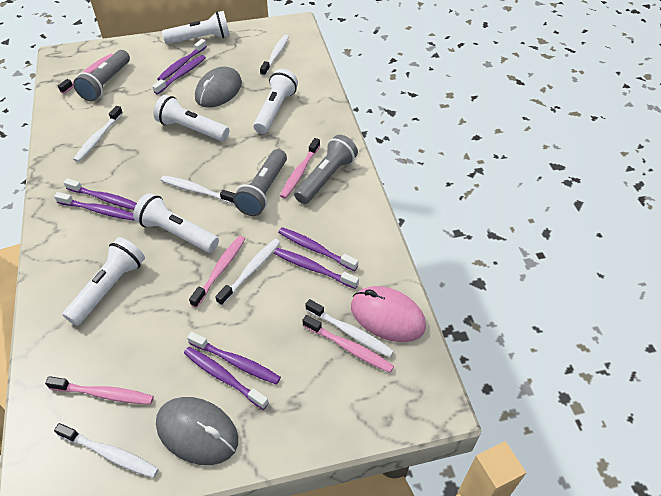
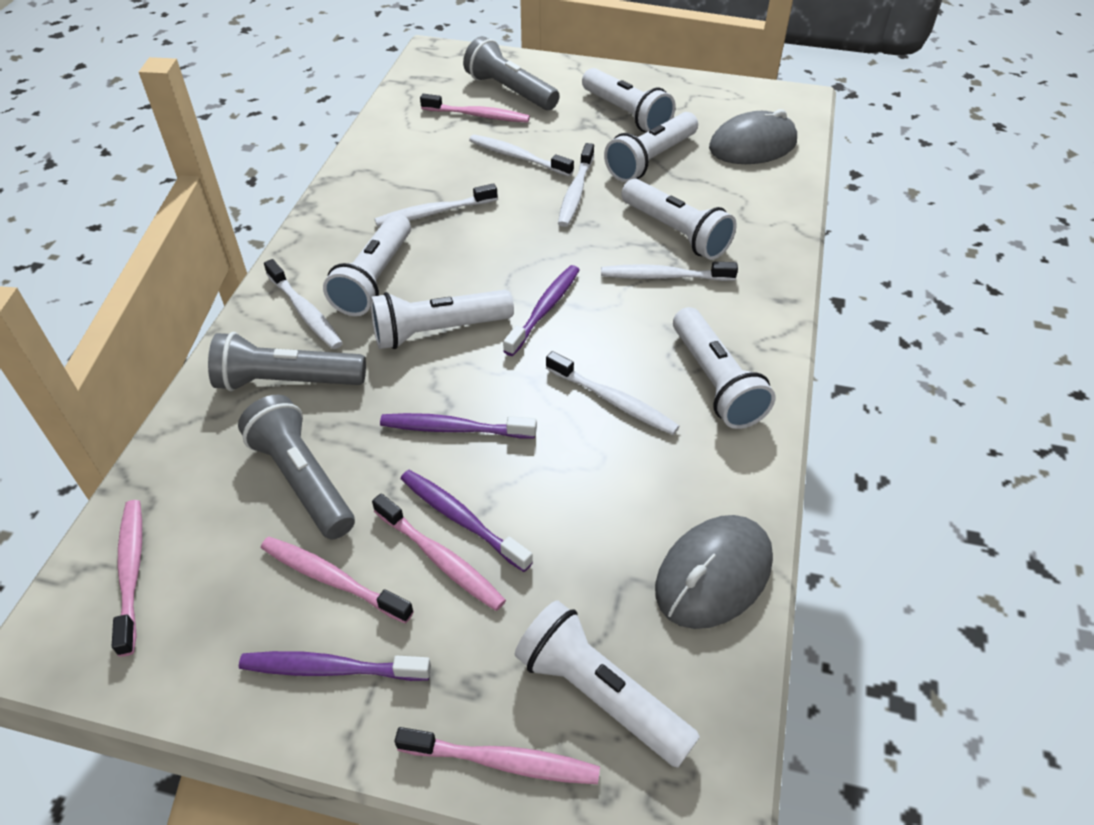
pink mouse: 1 -> 0
purple toothbrush: 8 -> 4
white flashlight: 5 -> 7

